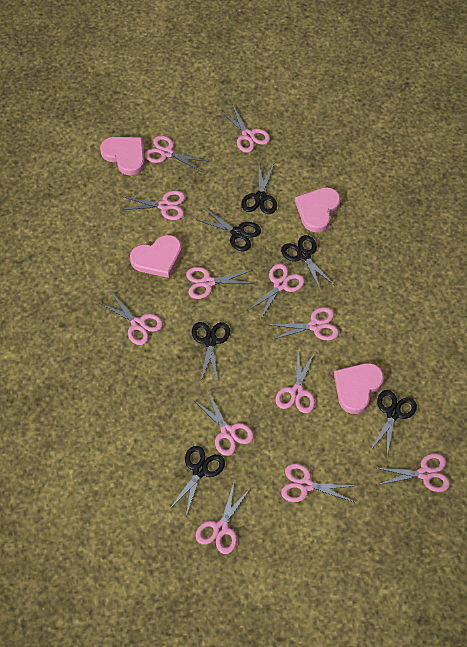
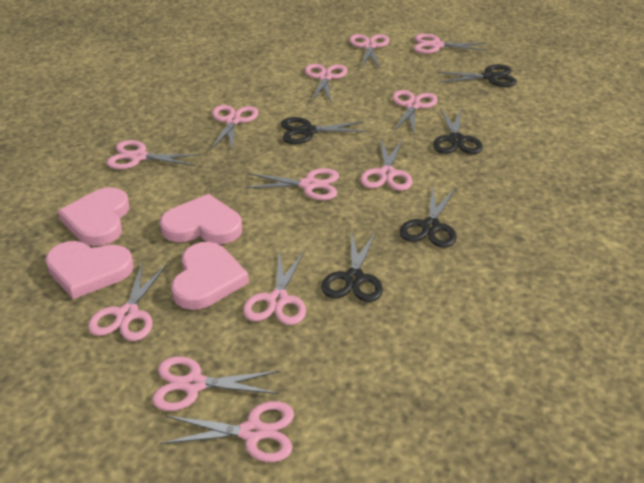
black scissors: 6 -> 5

